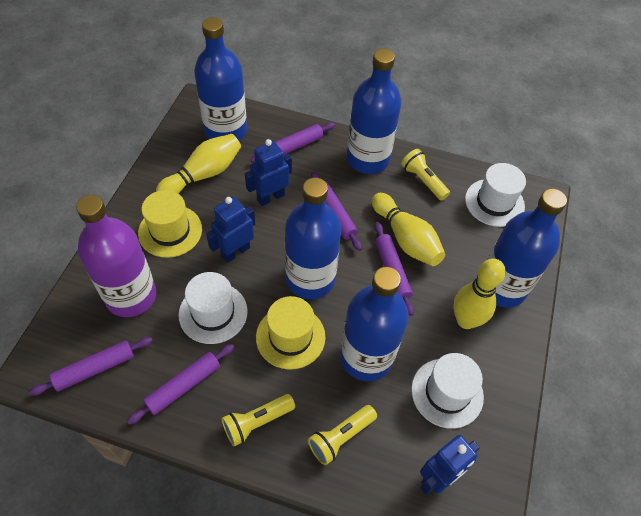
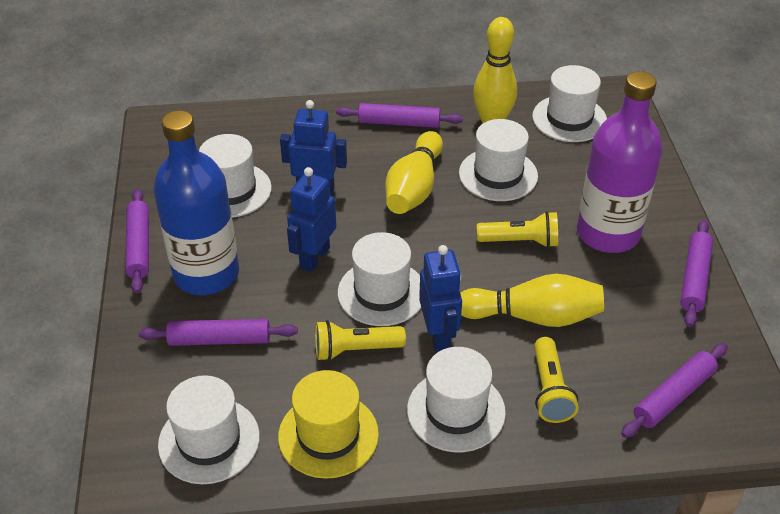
blue bottle: 5 -> 1
white hat: 3 -> 6
yellow hat: 2 -> 1

